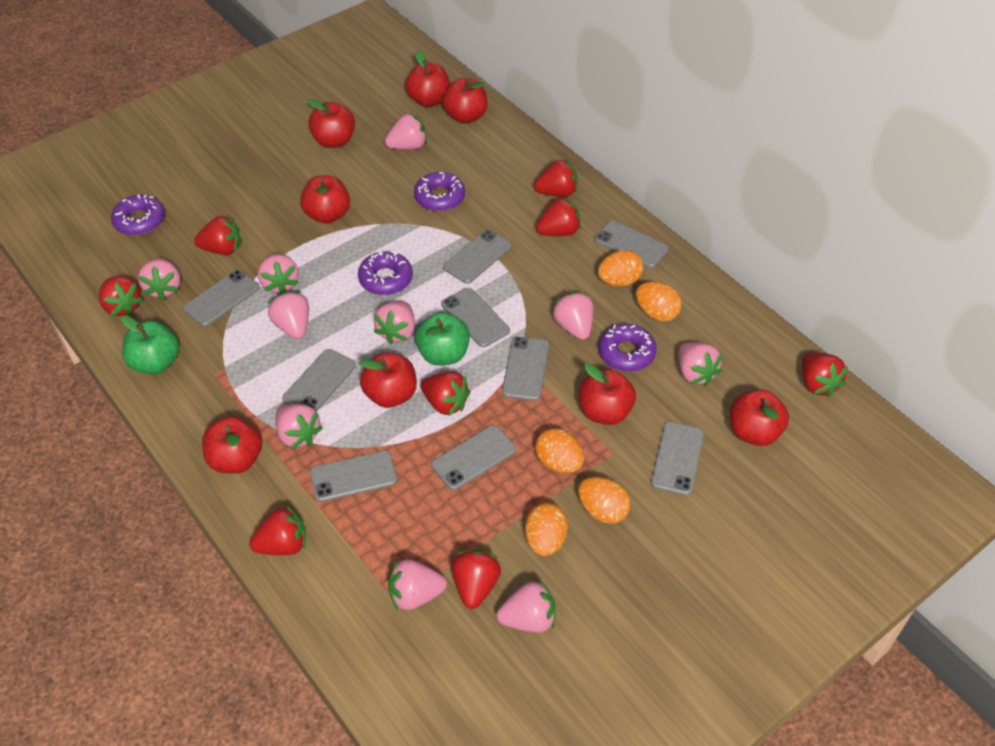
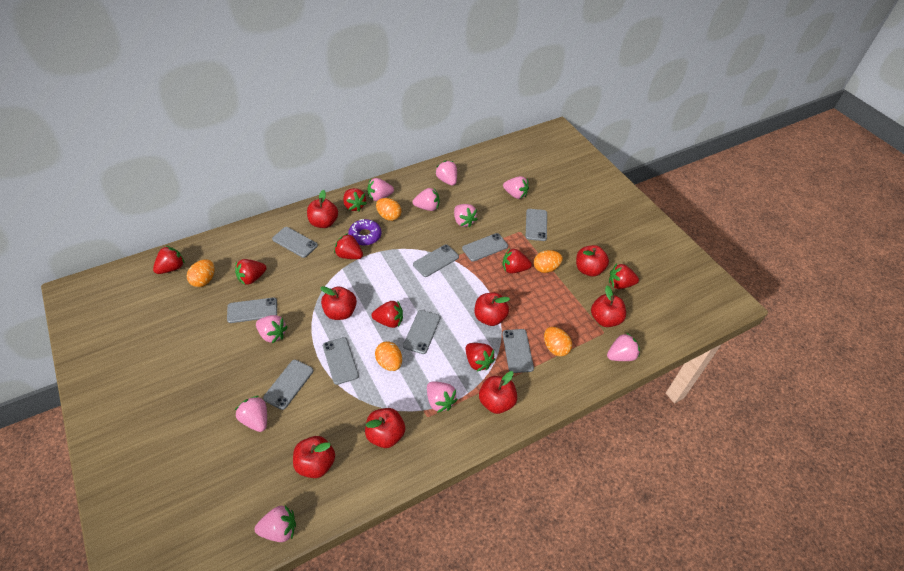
green apple: 2 -> 0
purple donut: 4 -> 1

